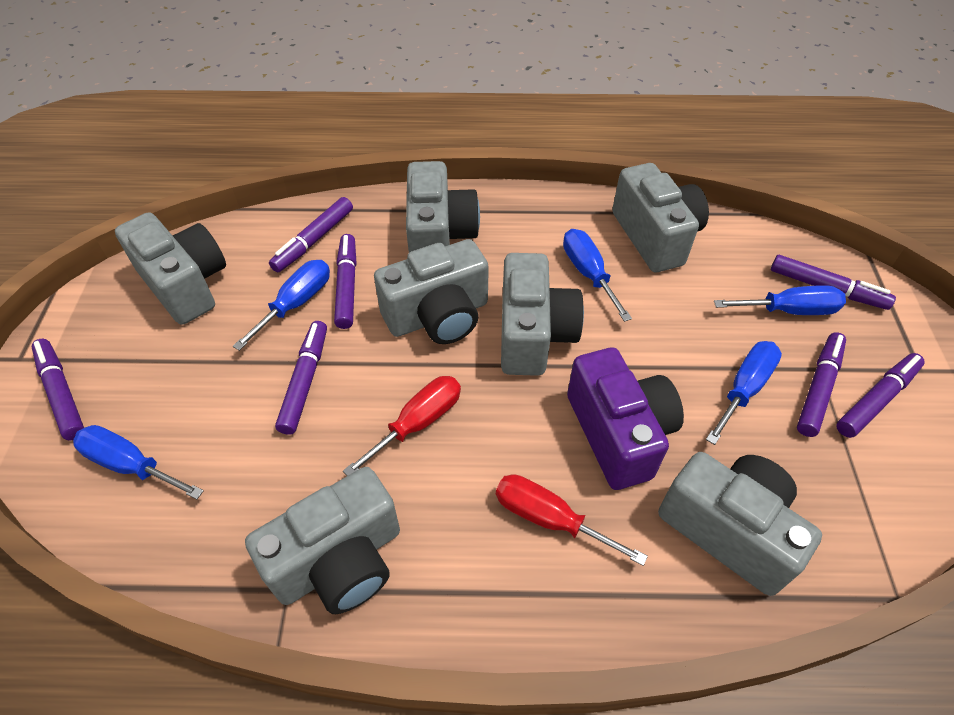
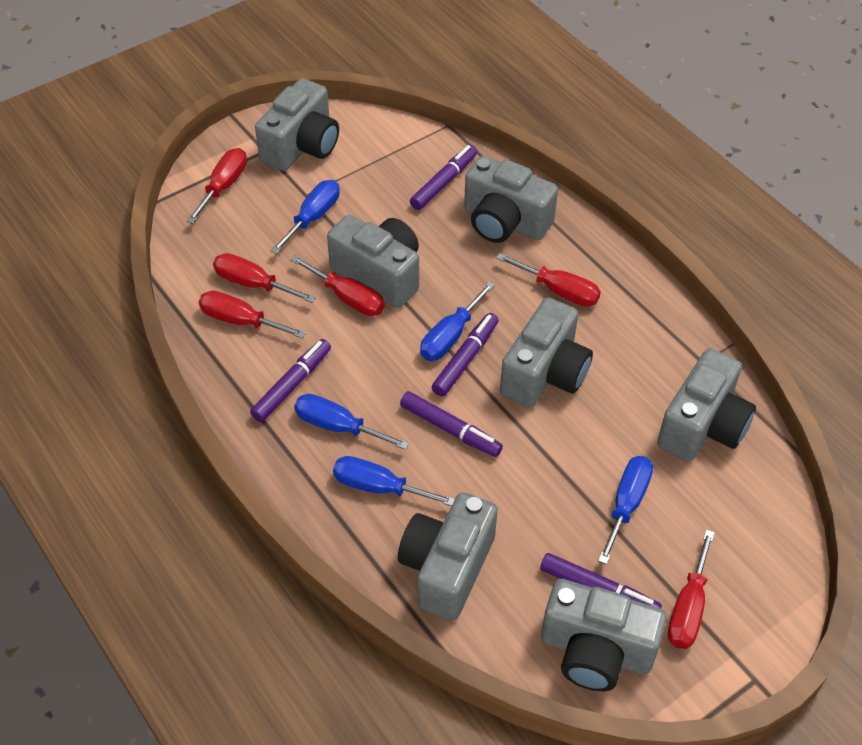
purple camera: 1 -> 0
purple marker: 7 -> 5
red screwdriver: 2 -> 6

